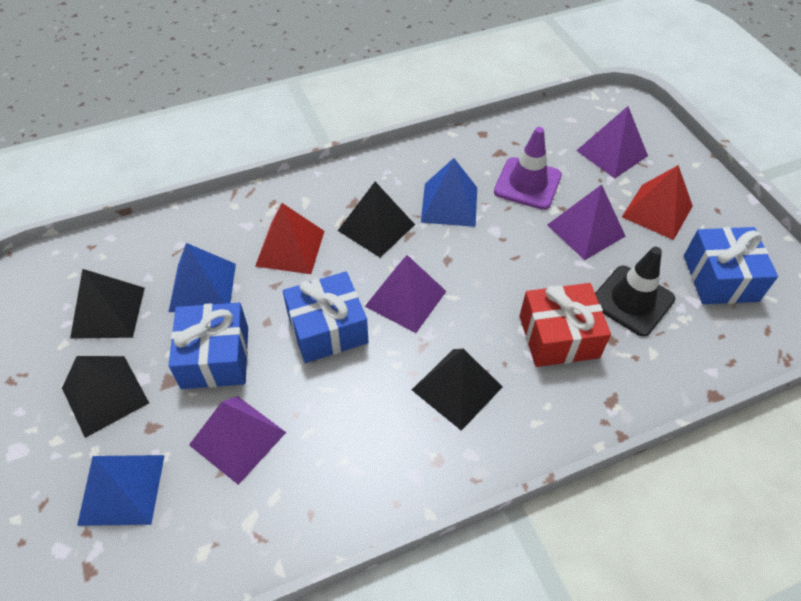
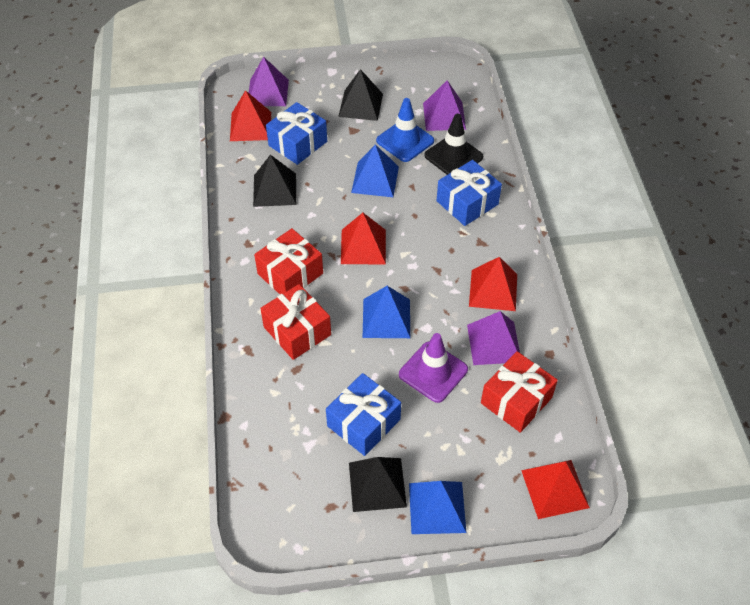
black pyramid: 4 -> 3
blue traffic cone: 0 -> 1
purple pyramid: 4 -> 3
red gift: 1 -> 3
red pyramid: 2 -> 4

